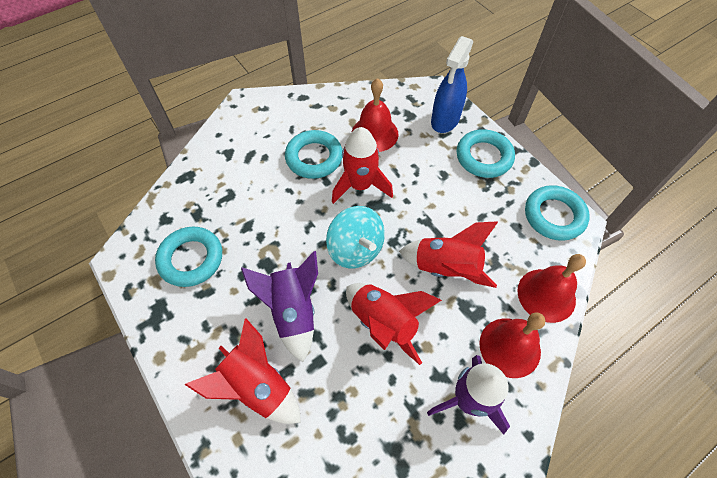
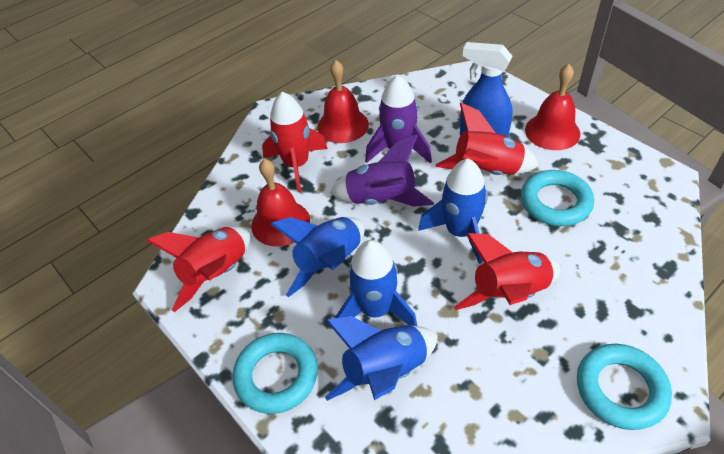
blue rocket: 0 -> 4
turquoise ring: 4 -> 3
turquoise spinning top: 1 -> 0

